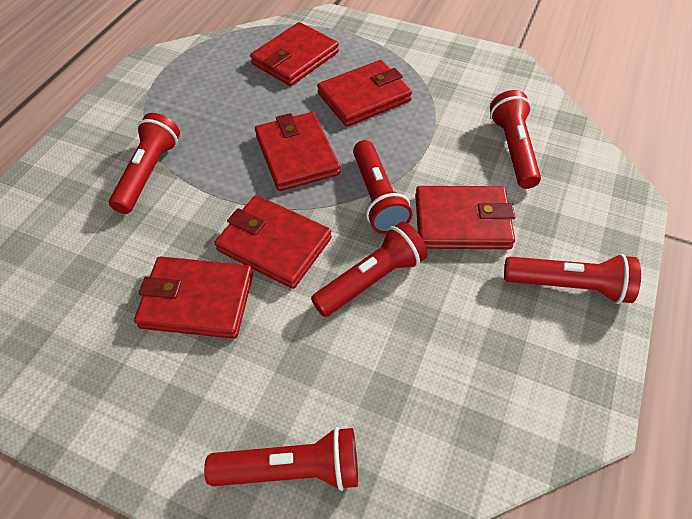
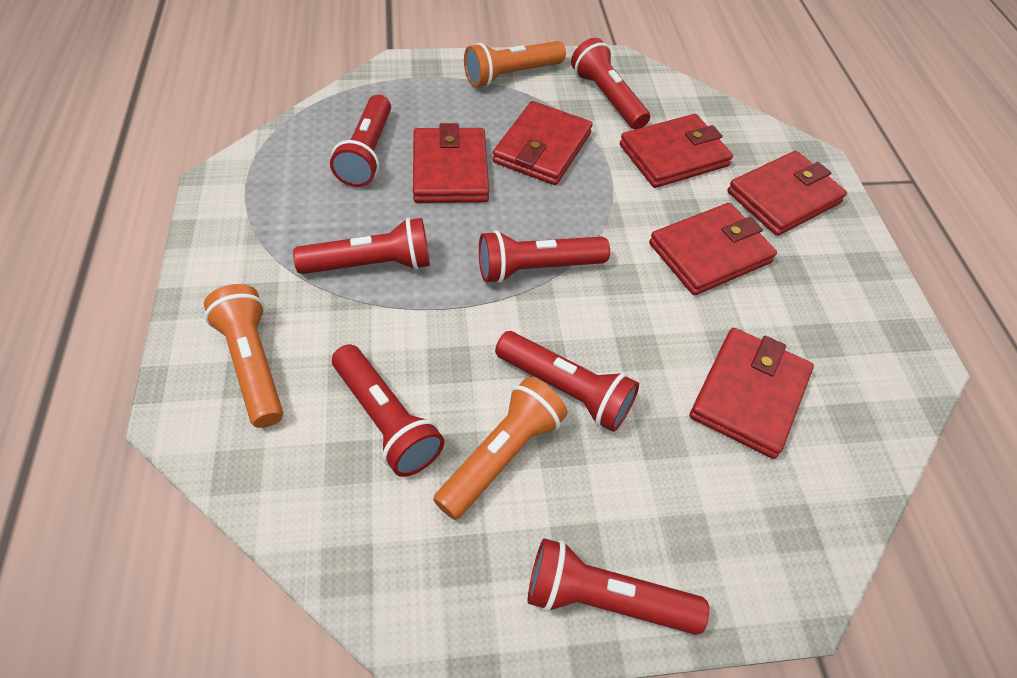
orange flashlight: 0 -> 3
red flashlight: 6 -> 7

